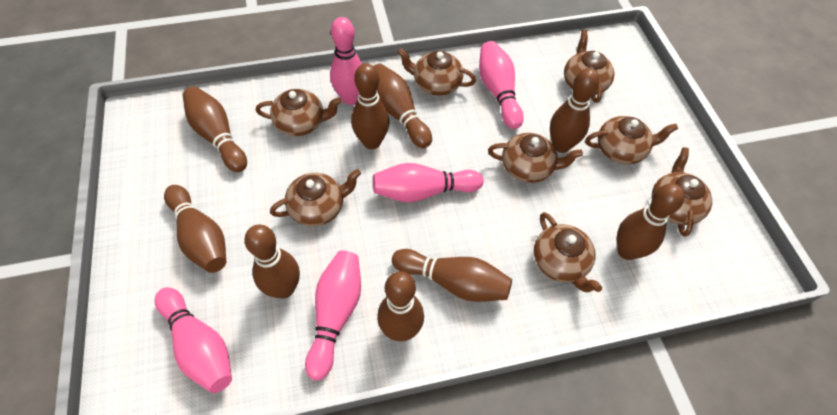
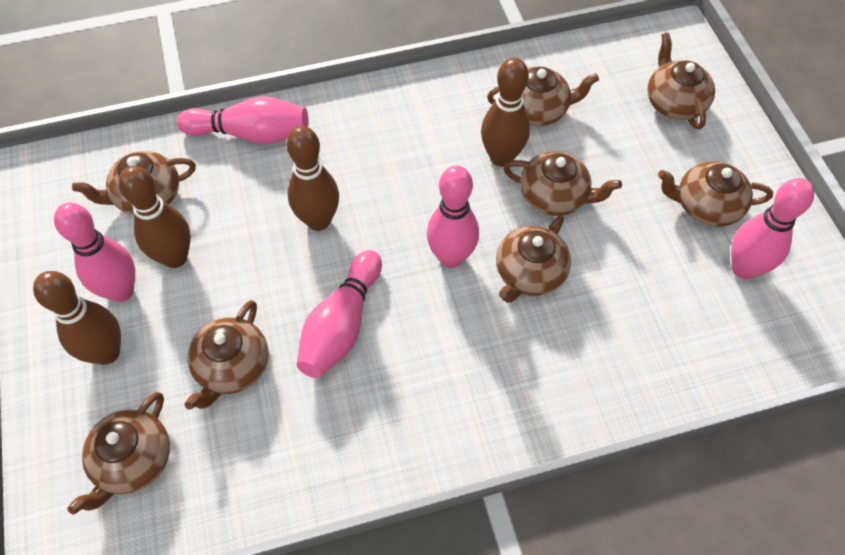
brown bowling pin: 9 -> 4

